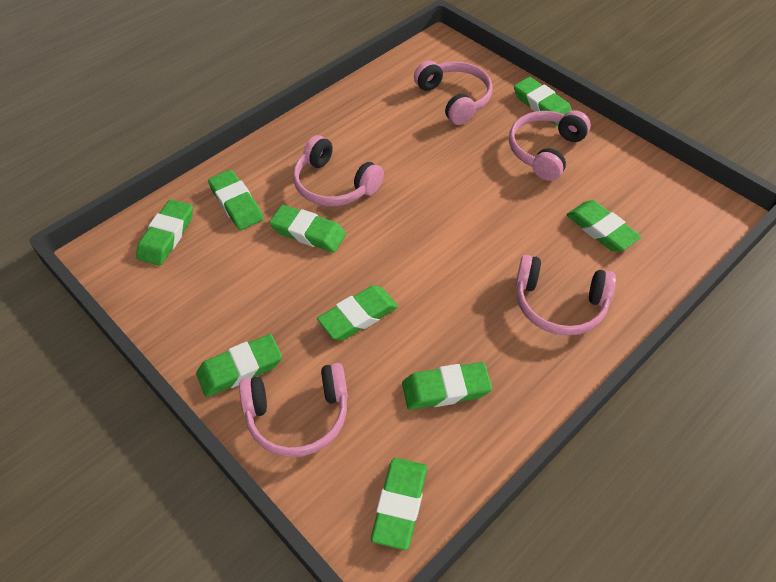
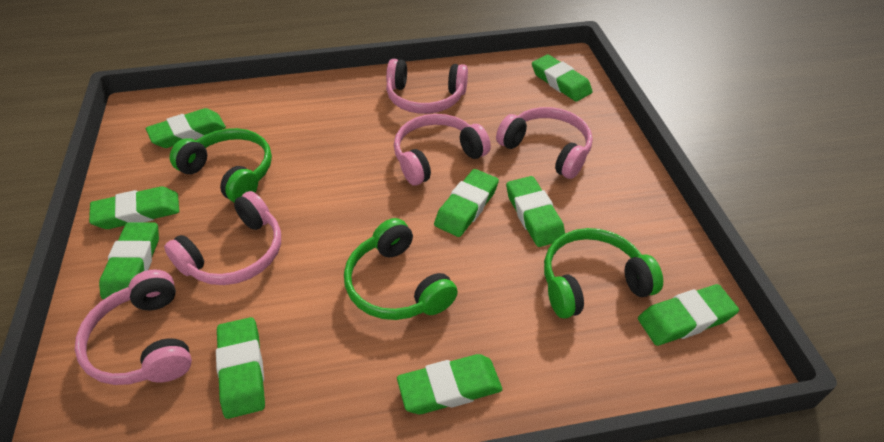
green headphones: 0 -> 3

